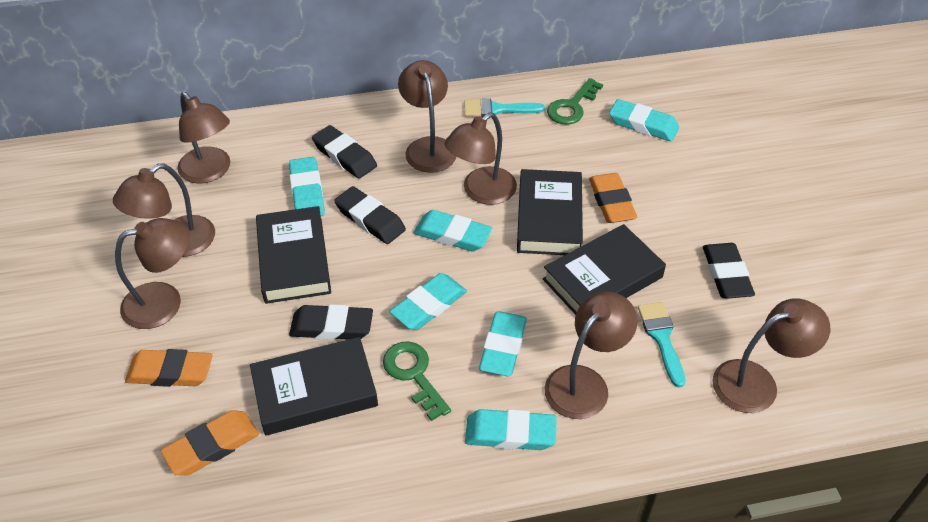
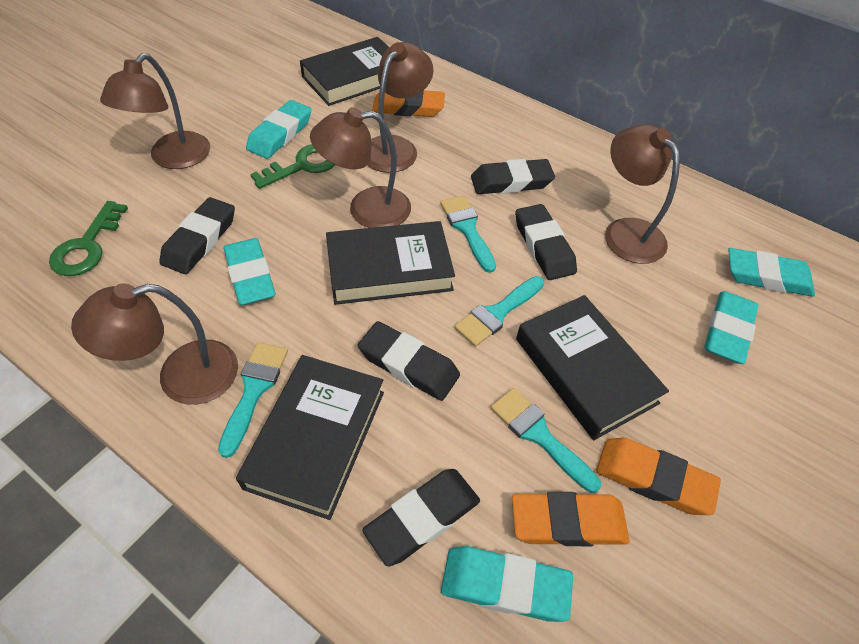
black eraser: 4 -> 5
brown lamp: 7 -> 5
turquoise brush: 2 -> 4
turquoise eraser: 6 -> 5

